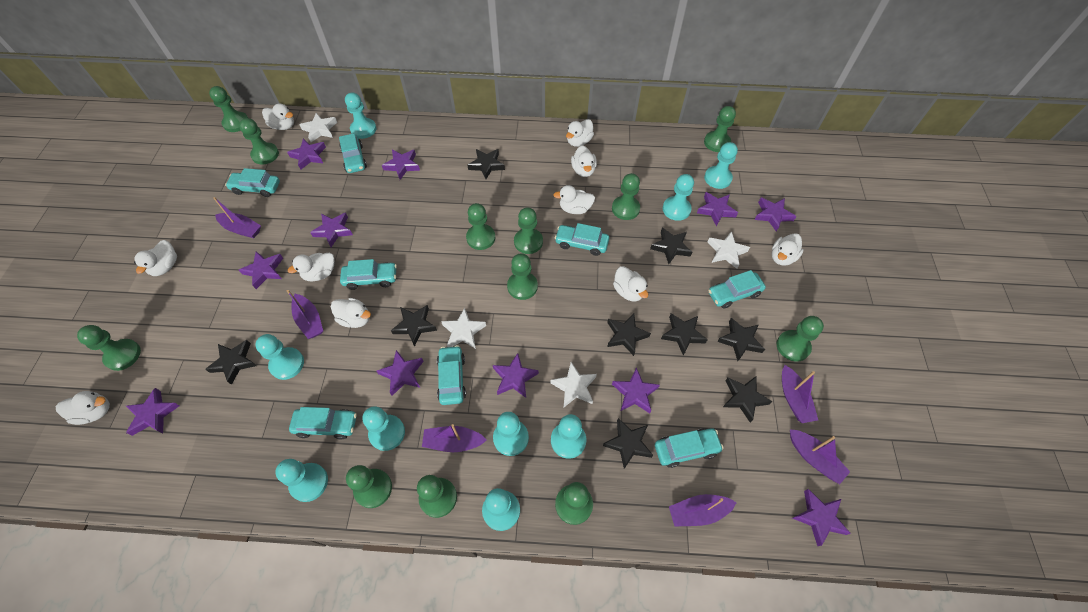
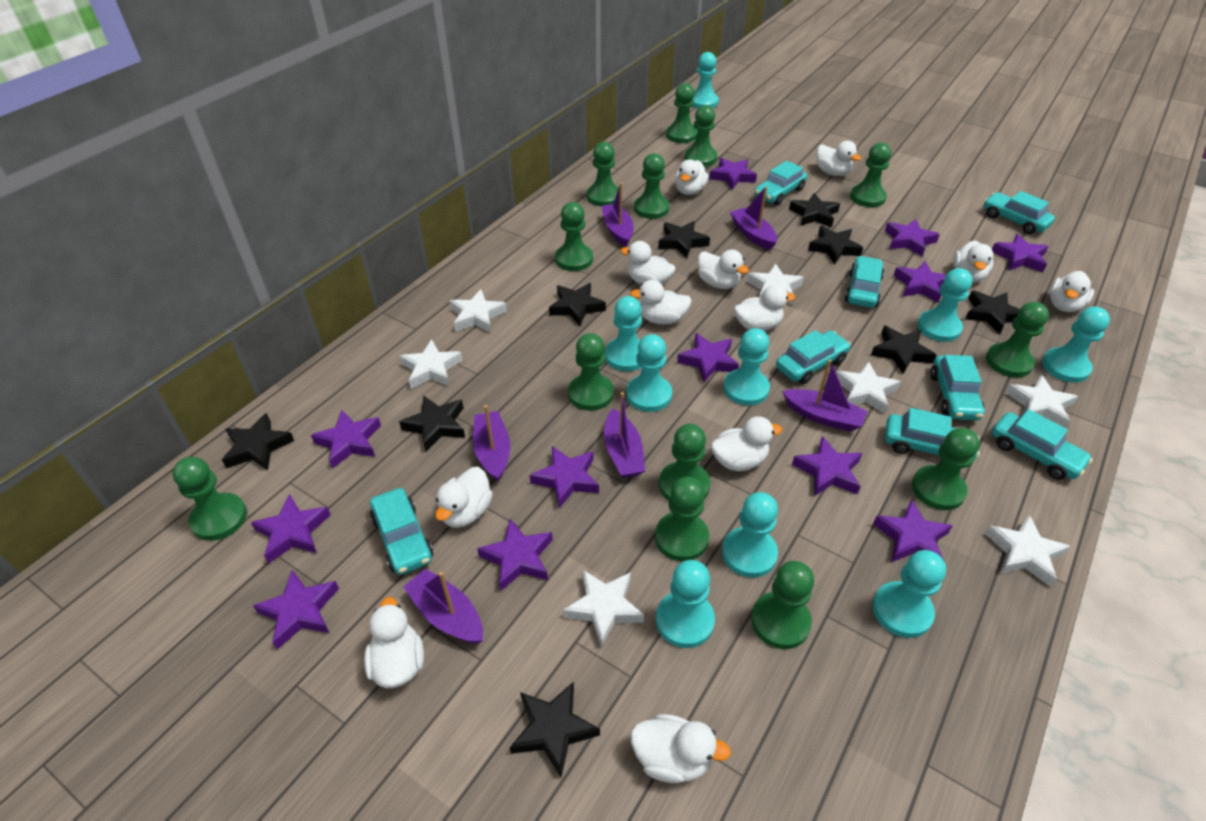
green pawn: 12 -> 13
purple star: 11 -> 12
white duck: 10 -> 12
white star: 4 -> 7

